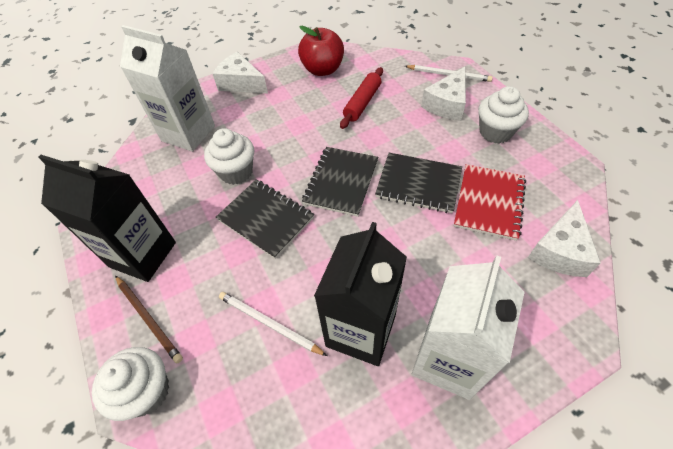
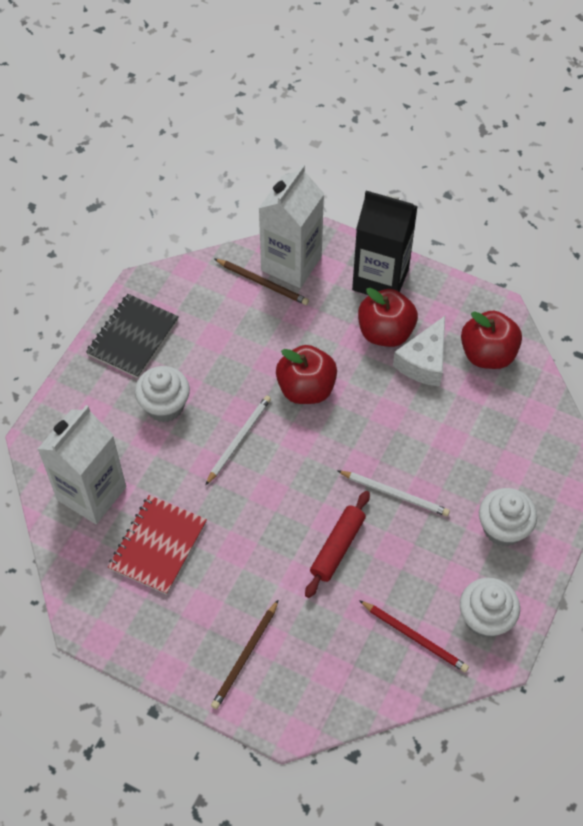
black carton: 2 -> 1
black notebook: 3 -> 1
brown pencil: 1 -> 2
red apple: 1 -> 3
red pencil: 0 -> 1
white cheese: 3 -> 1

